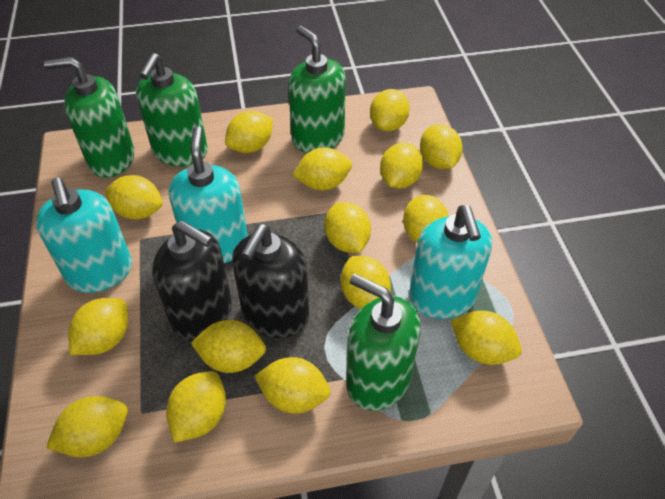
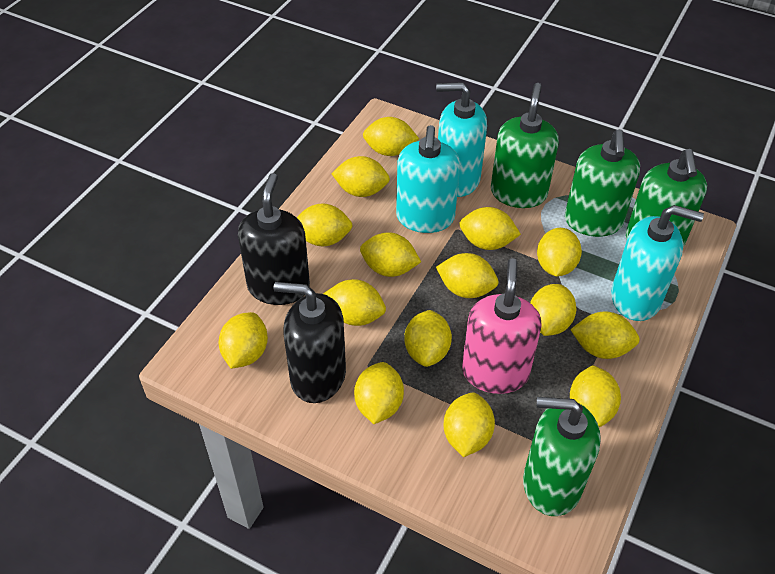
pink soap dispenser: 0 -> 1

